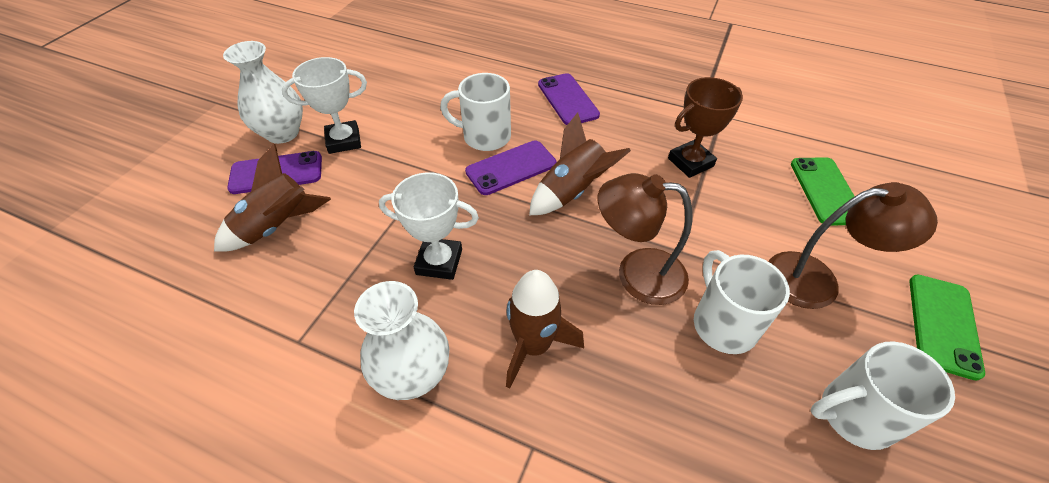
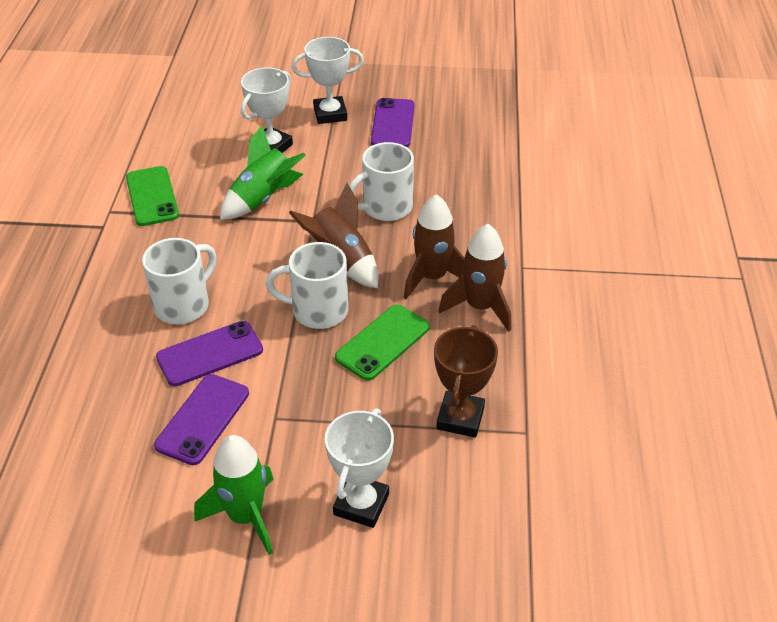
brown lamp: 2 -> 0
green rocket: 0 -> 2
white trophy: 2 -> 3
white vase: 2 -> 0

